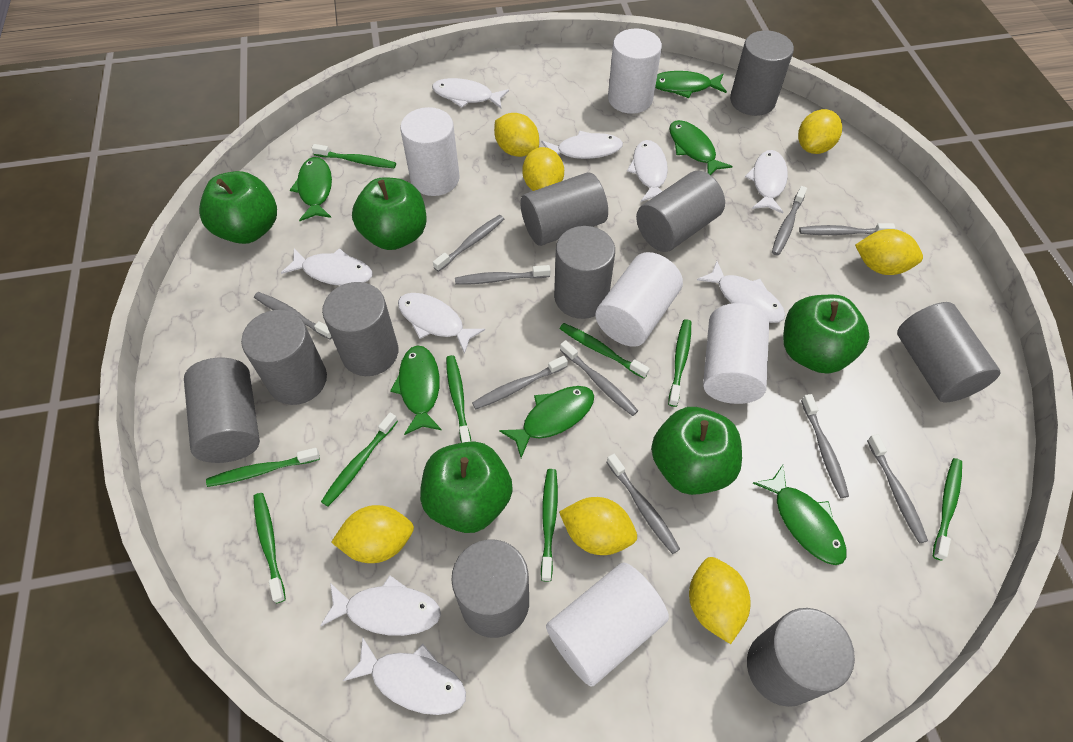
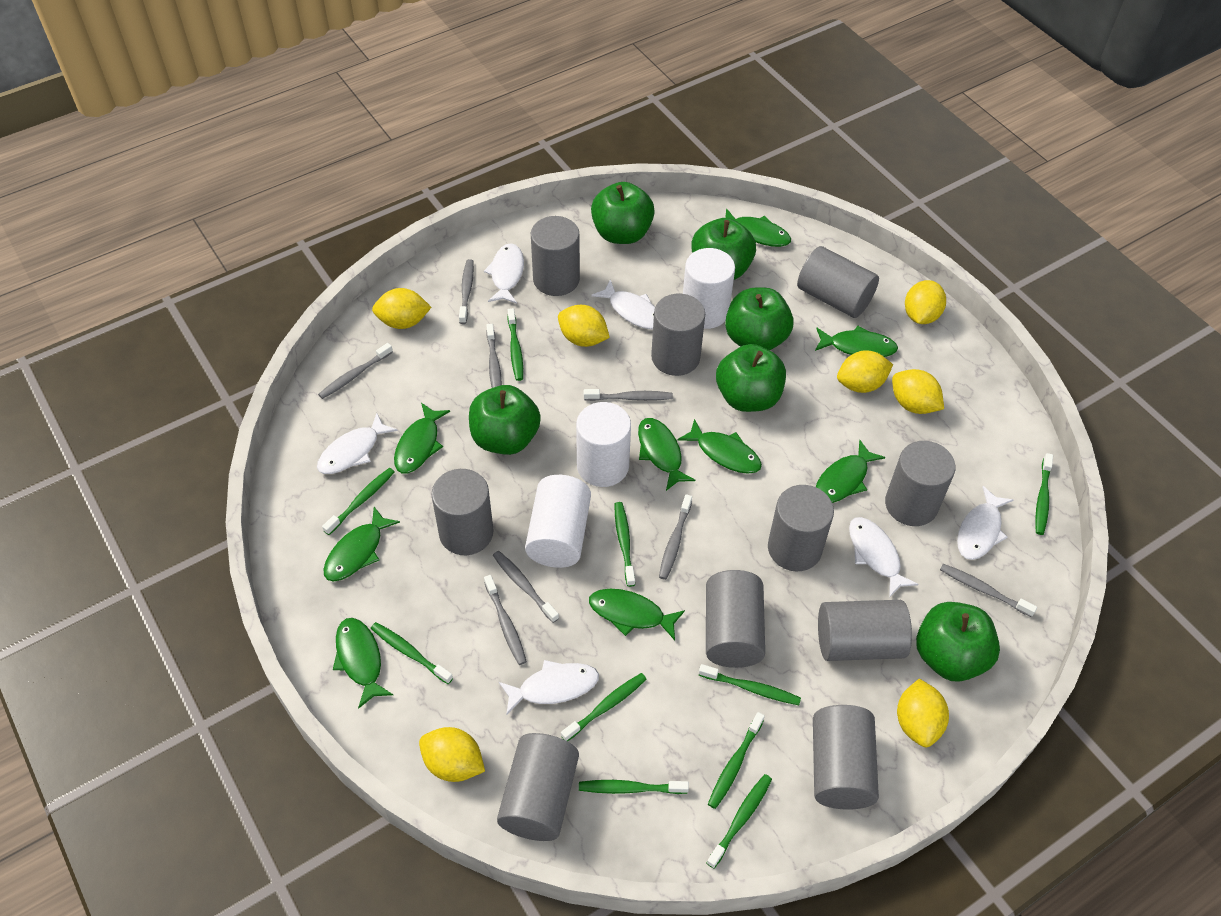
green apple: 5 -> 6
green fish: 6 -> 9
green toothbrush: 9 -> 10
grey toothbrush: 10 -> 8
white cylinder: 5 -> 3
white fish: 9 -> 6

